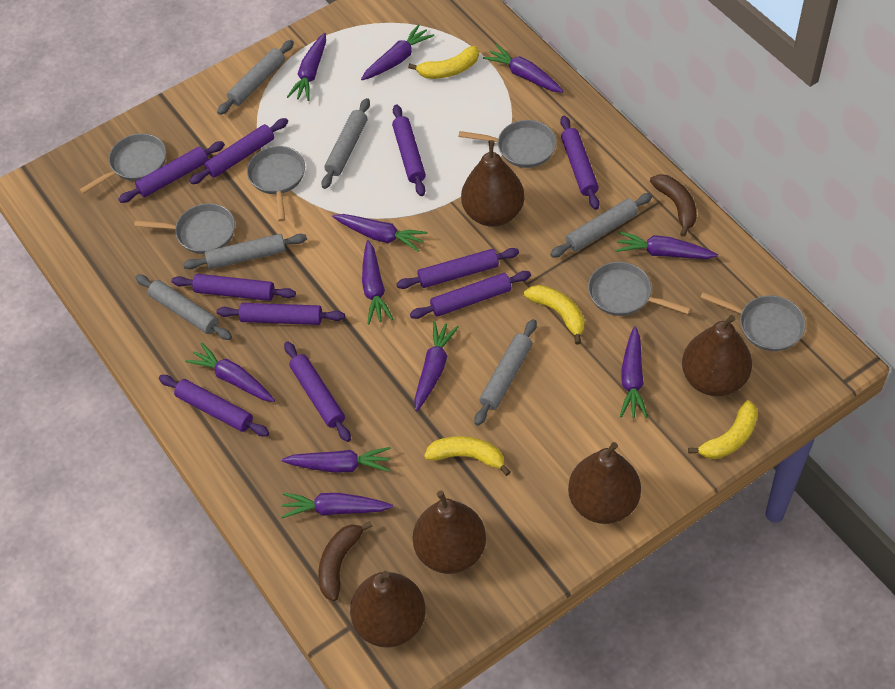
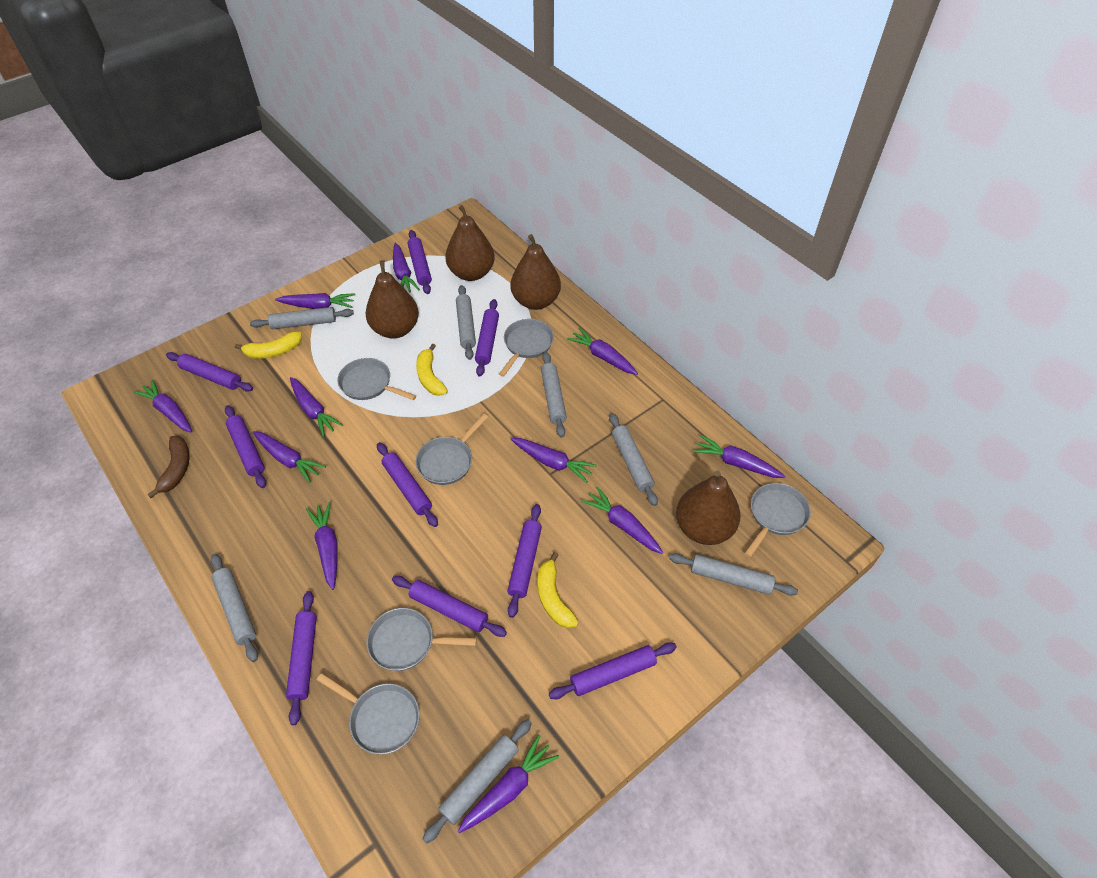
brown banana: 2 -> 1
brown pear: 5 -> 4
grey rolling pin: 6 -> 7
purple rolling pin: 10 -> 9
yellow banana: 4 -> 3

